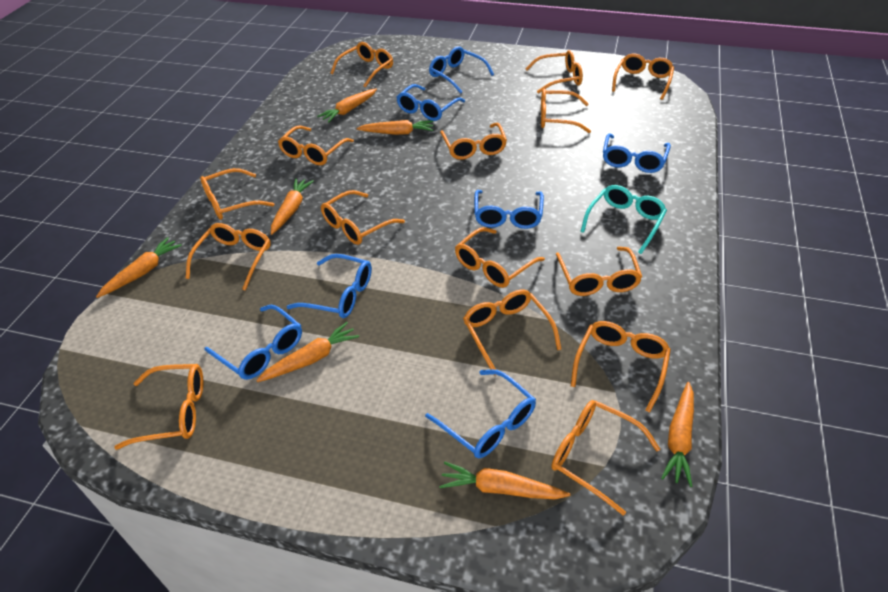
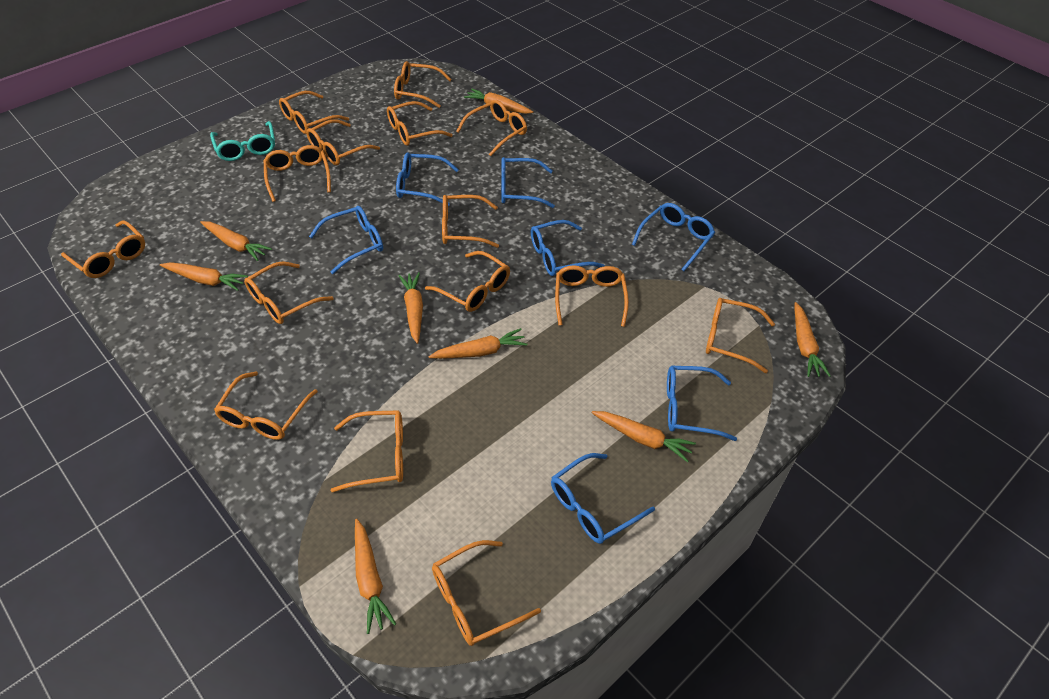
orange carrot: 7 -> 8

